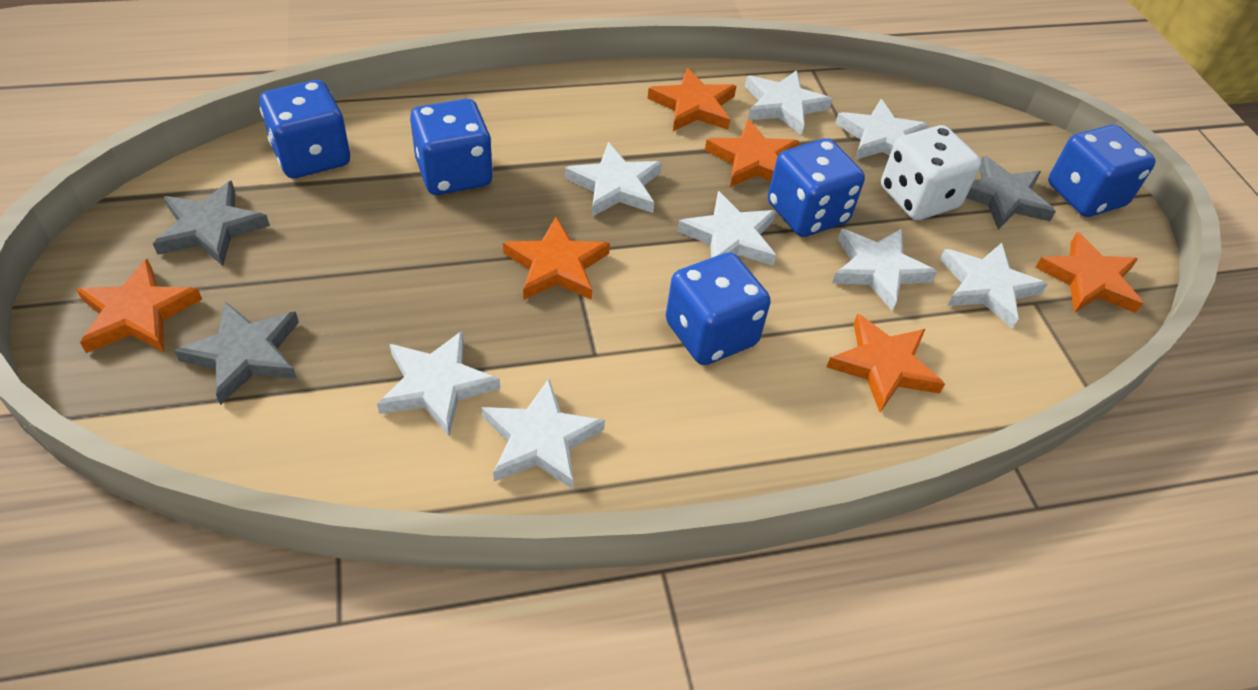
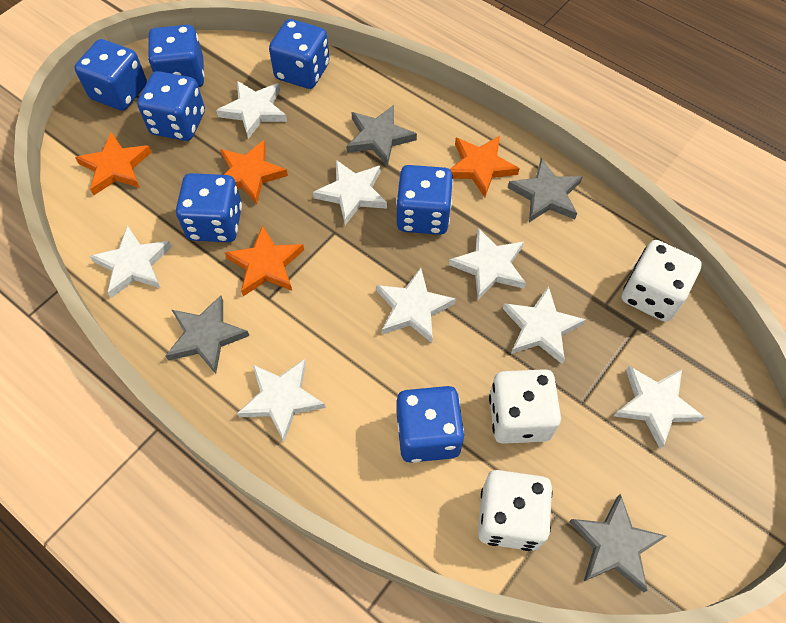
blue dice: 5 -> 7
grey star: 3 -> 4
orange star: 6 -> 4
white dice: 1 -> 3

